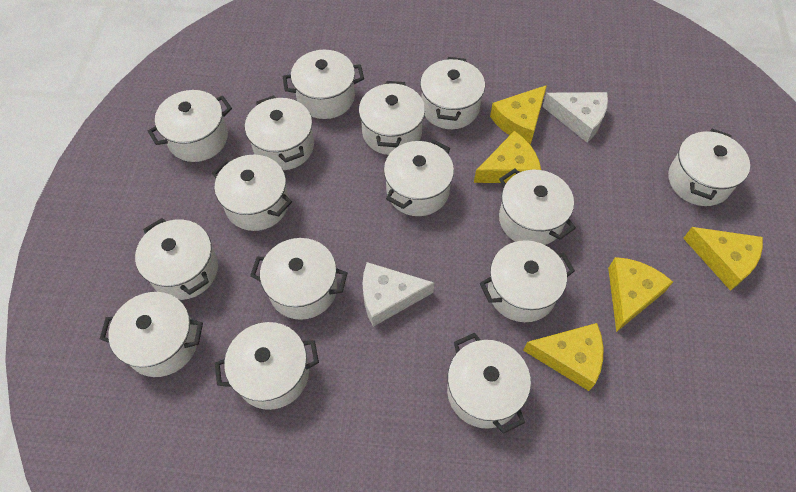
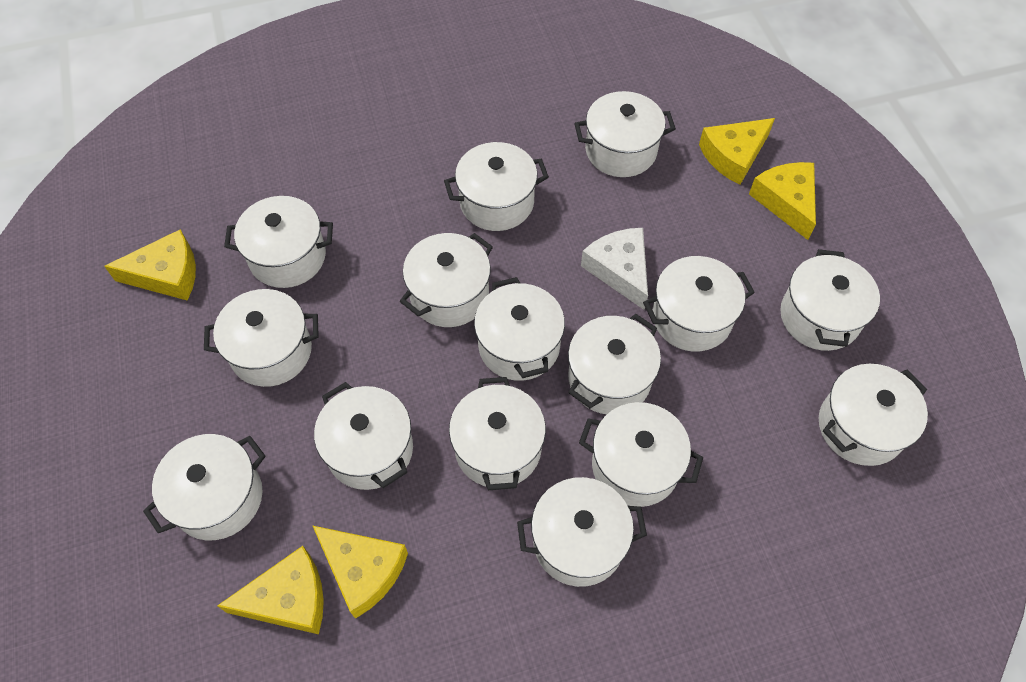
white cheese: 2 -> 1

